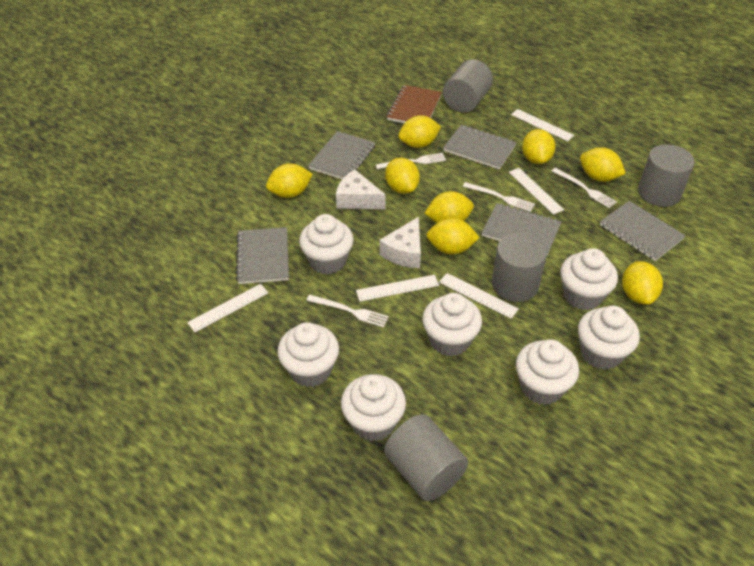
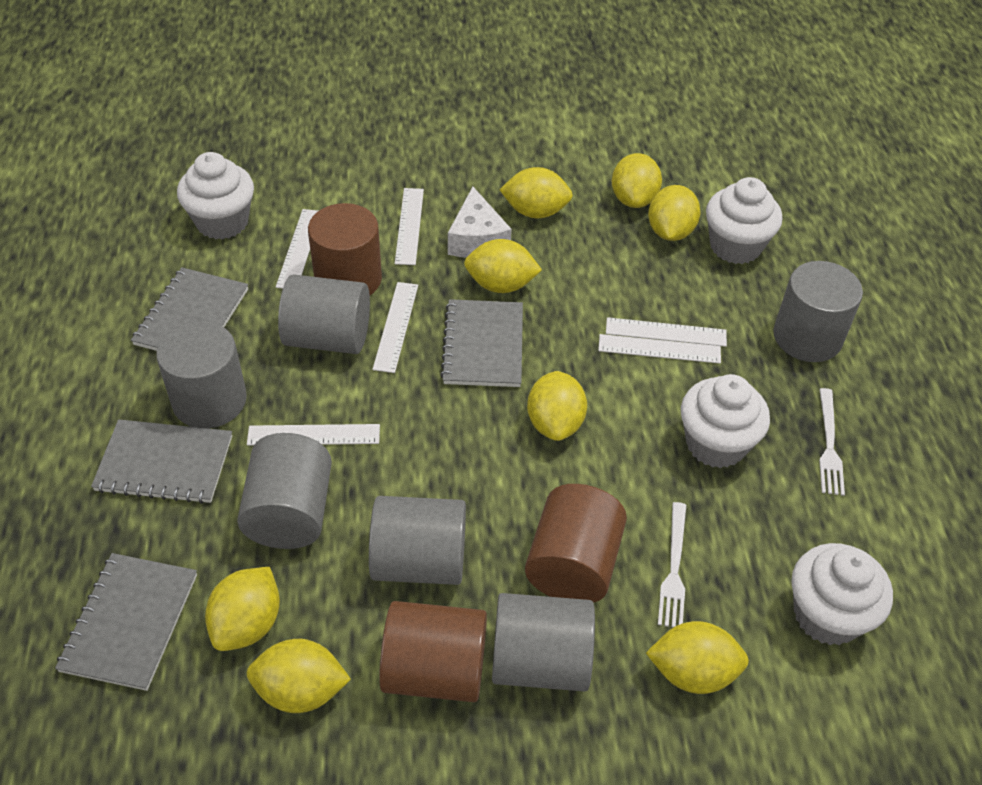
brown cylinder: 0 -> 3
brown notebook: 1 -> 0
grey cylinder: 4 -> 6
grey notebook: 5 -> 4
white cheese: 2 -> 1
white cupcake: 7 -> 4
white fork: 4 -> 2
white ruler: 5 -> 6

